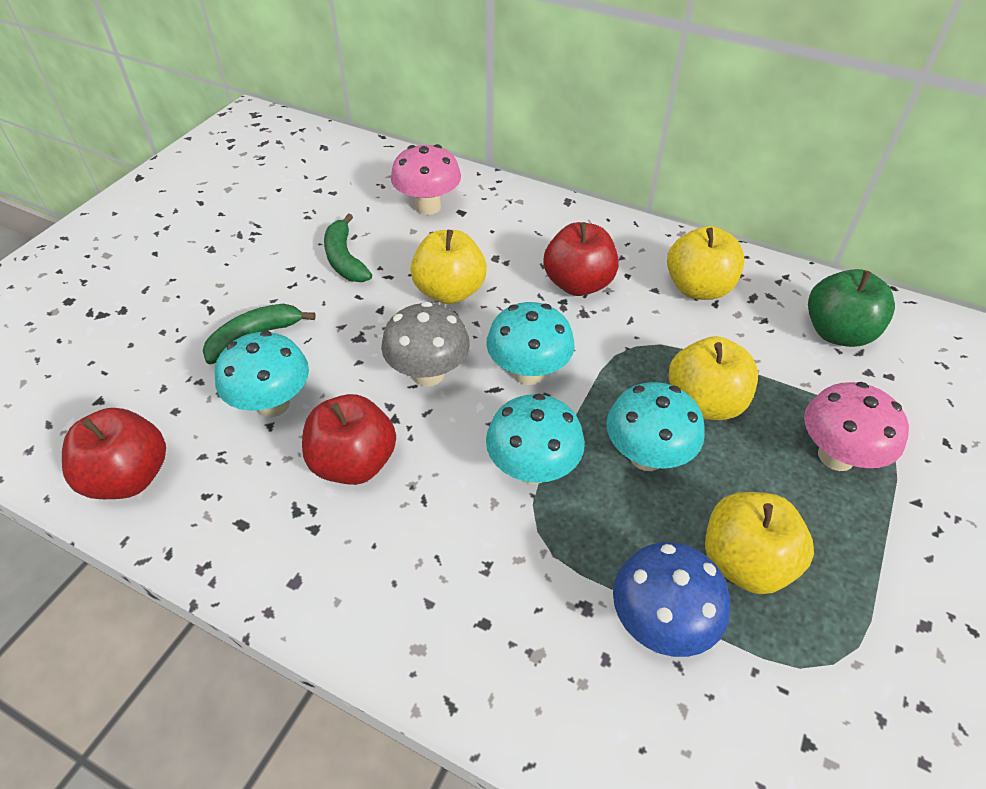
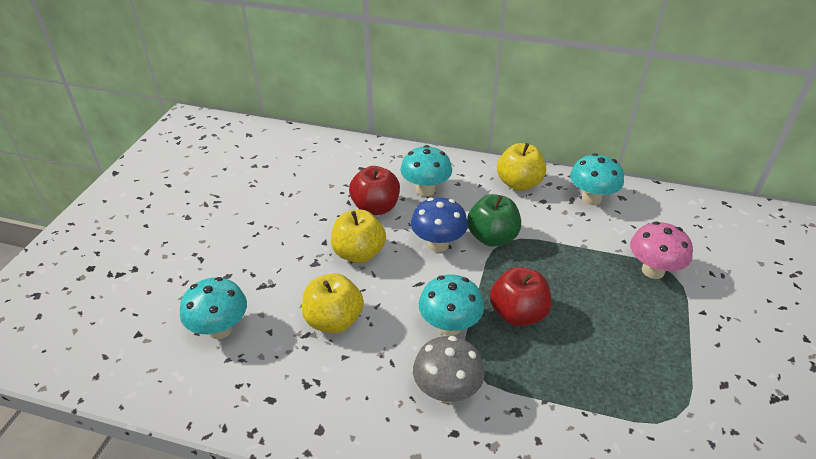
green banana: 2 -> 0
pink mushroom: 2 -> 1
red apple: 3 -> 2
yellow apple: 4 -> 3

